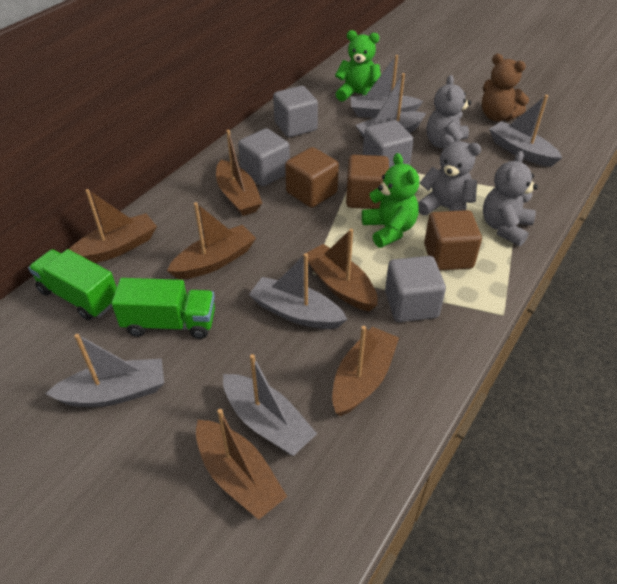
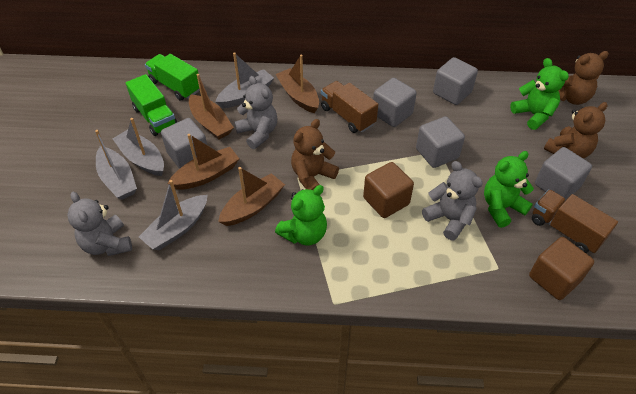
brown boat: 6 -> 4
brown cube: 3 -> 2
brown teddy bear: 1 -> 3
brown truck: 0 -> 2
green teddy bear: 2 -> 3
grey boat: 6 -> 4
grey cube: 4 -> 5

